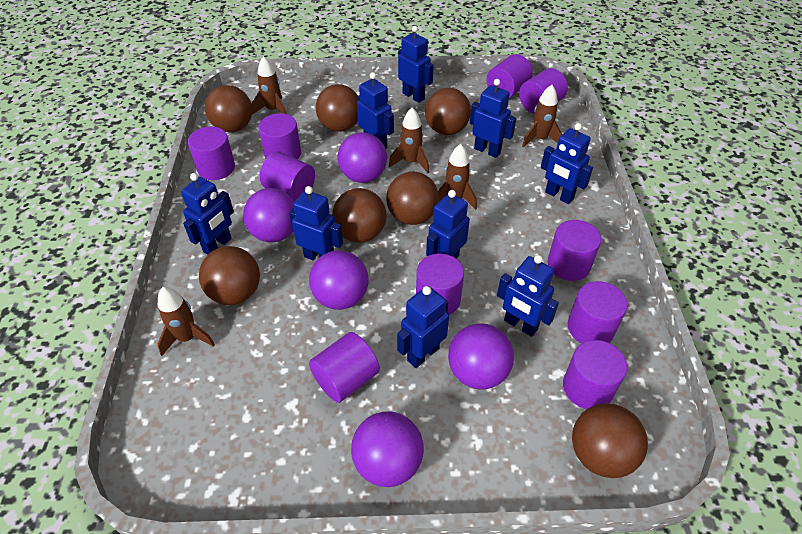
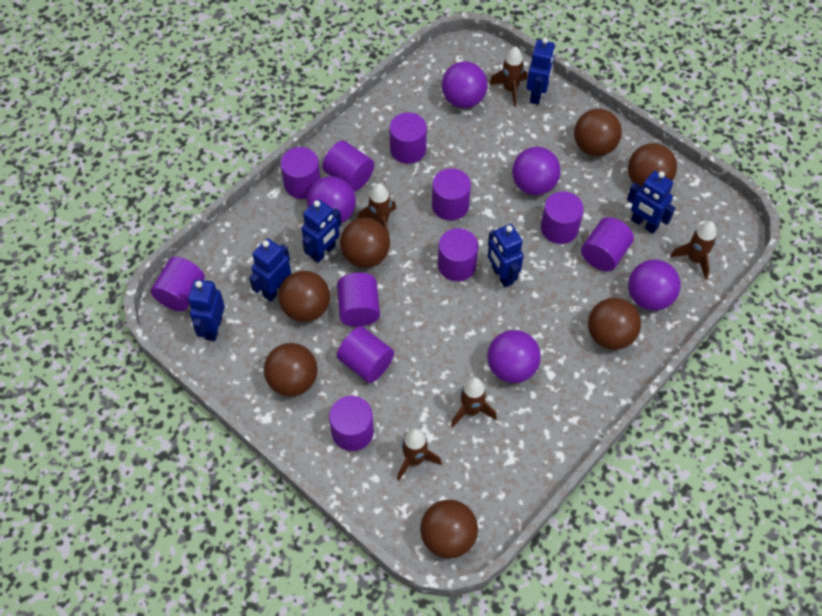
blue robot: 9 -> 6
purple cylinder: 10 -> 11

